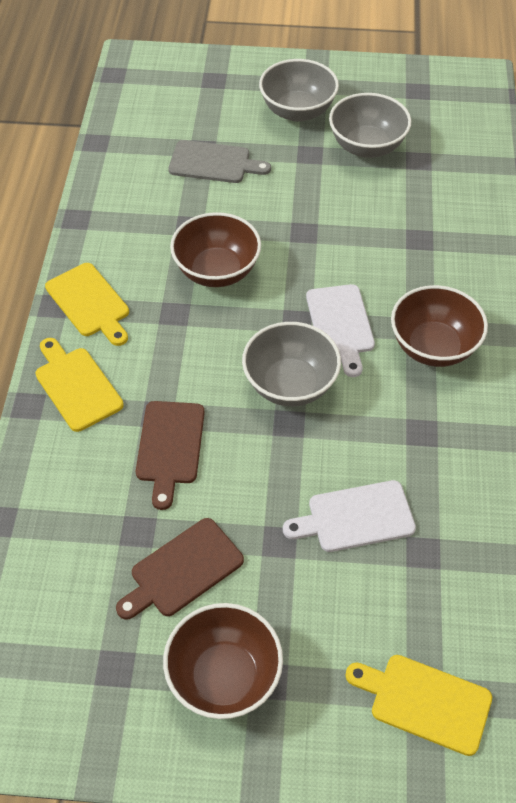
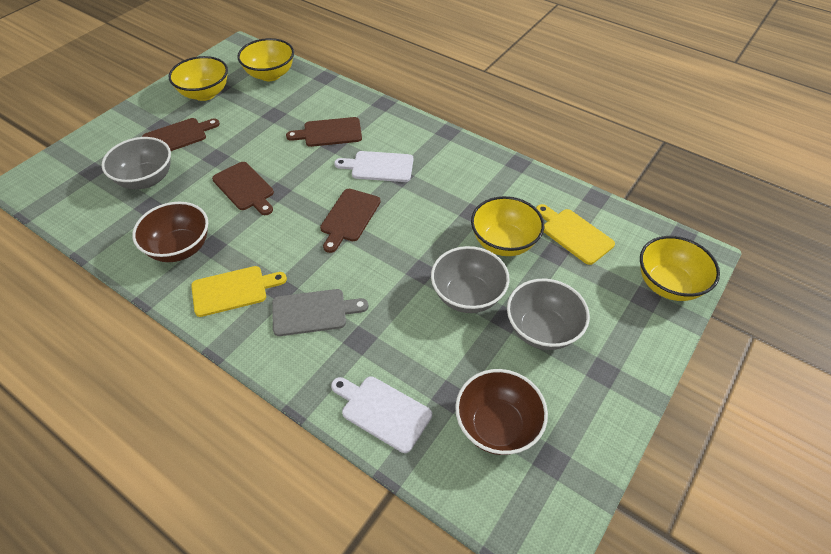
brown bowl: 3 -> 2
brown cutting board: 2 -> 4
yellow bowl: 0 -> 4
yellow cutting board: 3 -> 2

